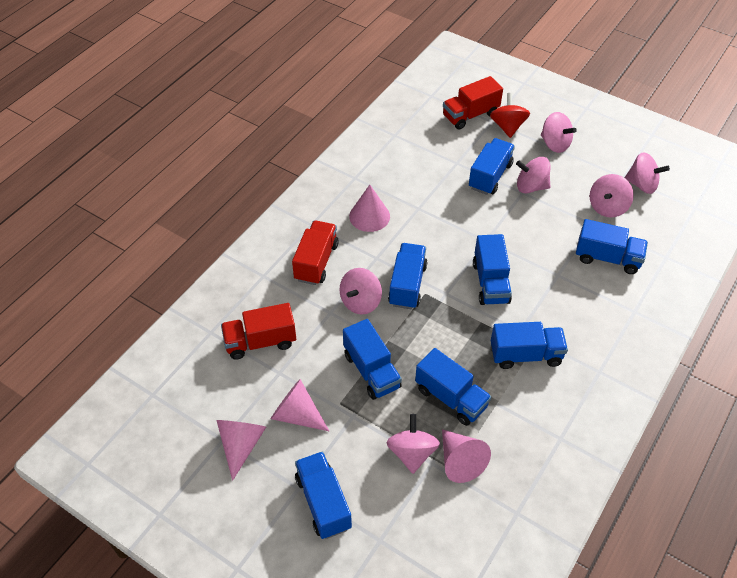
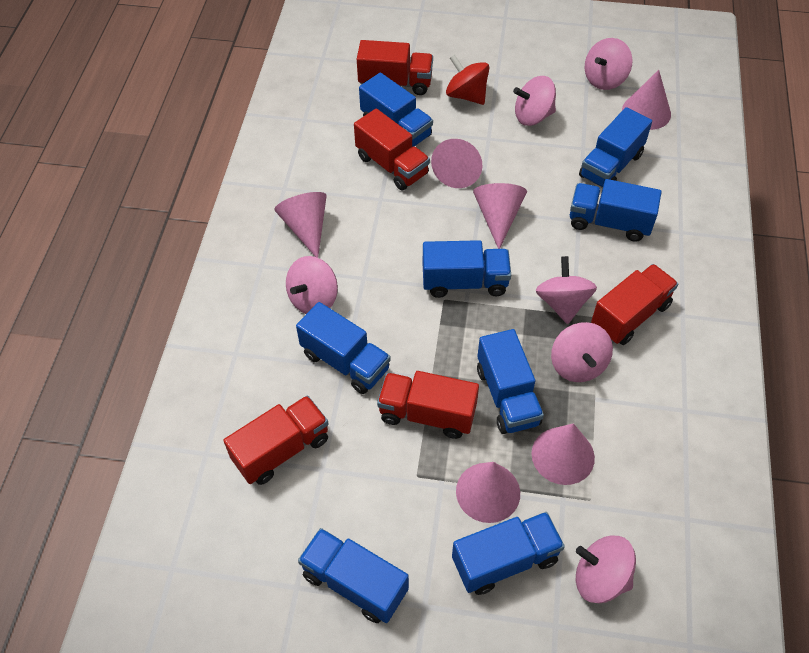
pink cone: 4 -> 6
red truck: 3 -> 5

